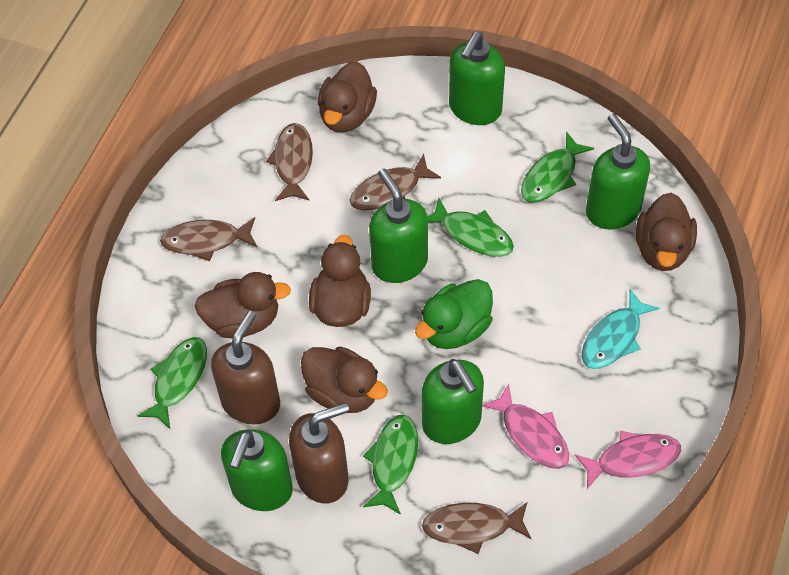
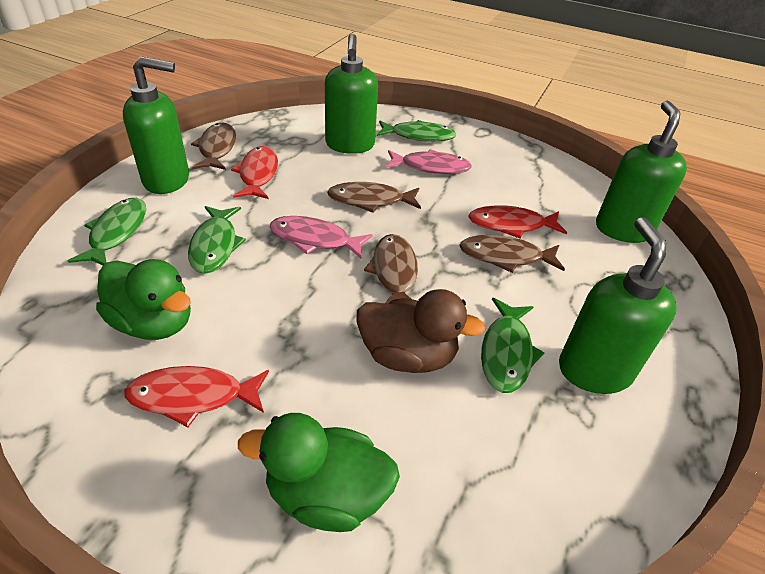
brown duck: 5 -> 1
brown soap dispenser: 2 -> 0
green duck: 1 -> 2
green soap dispenser: 5 -> 4
red fish: 0 -> 3
turquoise fish: 1 -> 0

